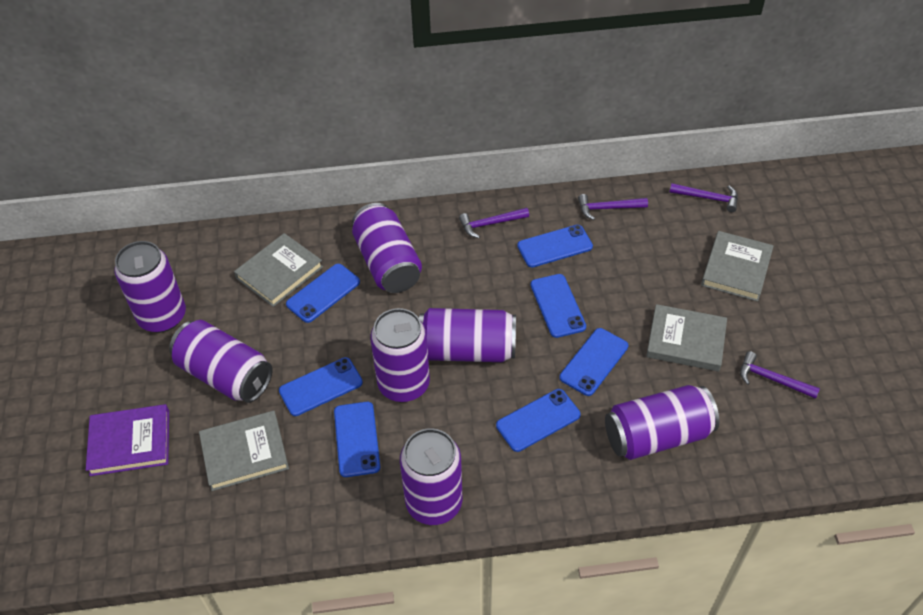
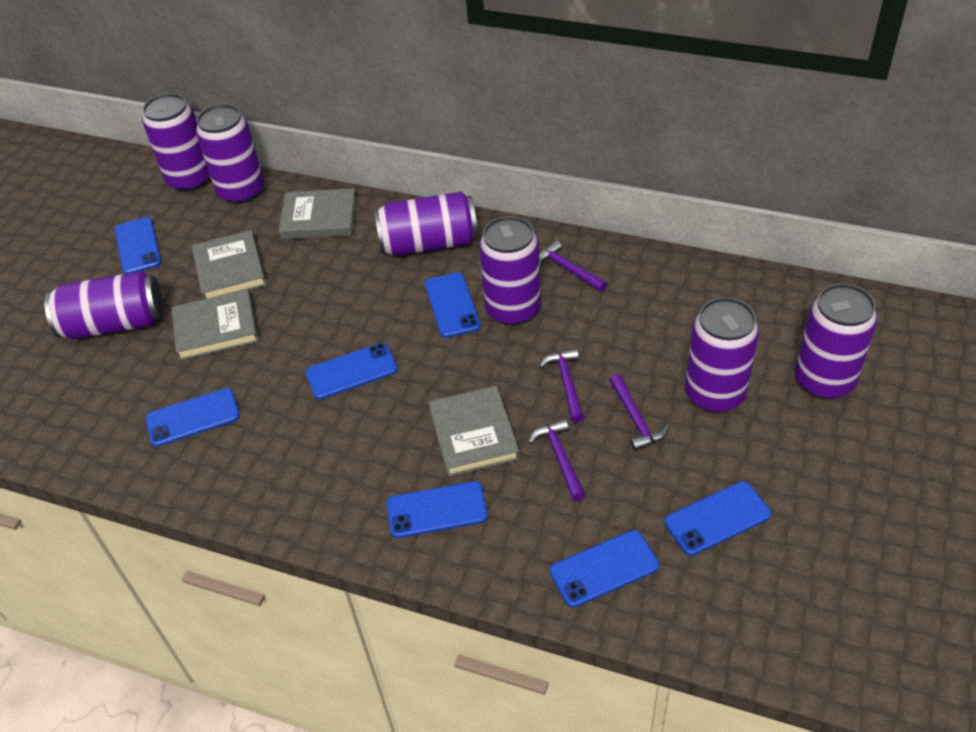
purple book: 1 -> 0

